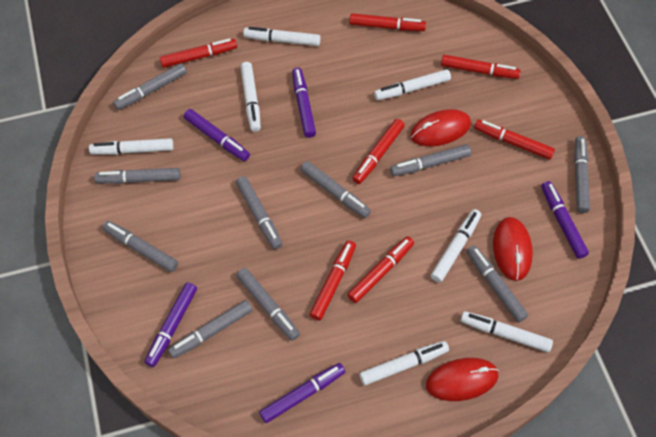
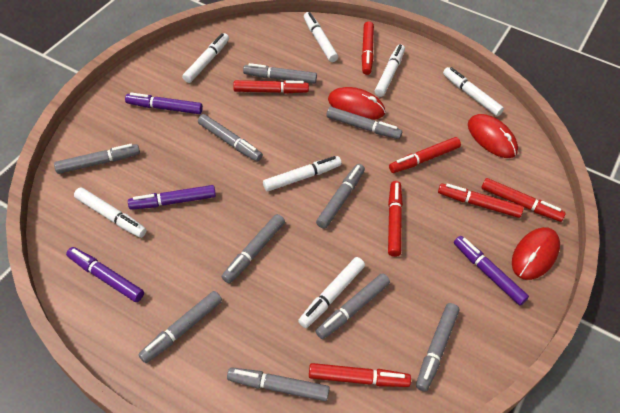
purple marker: 5 -> 4

